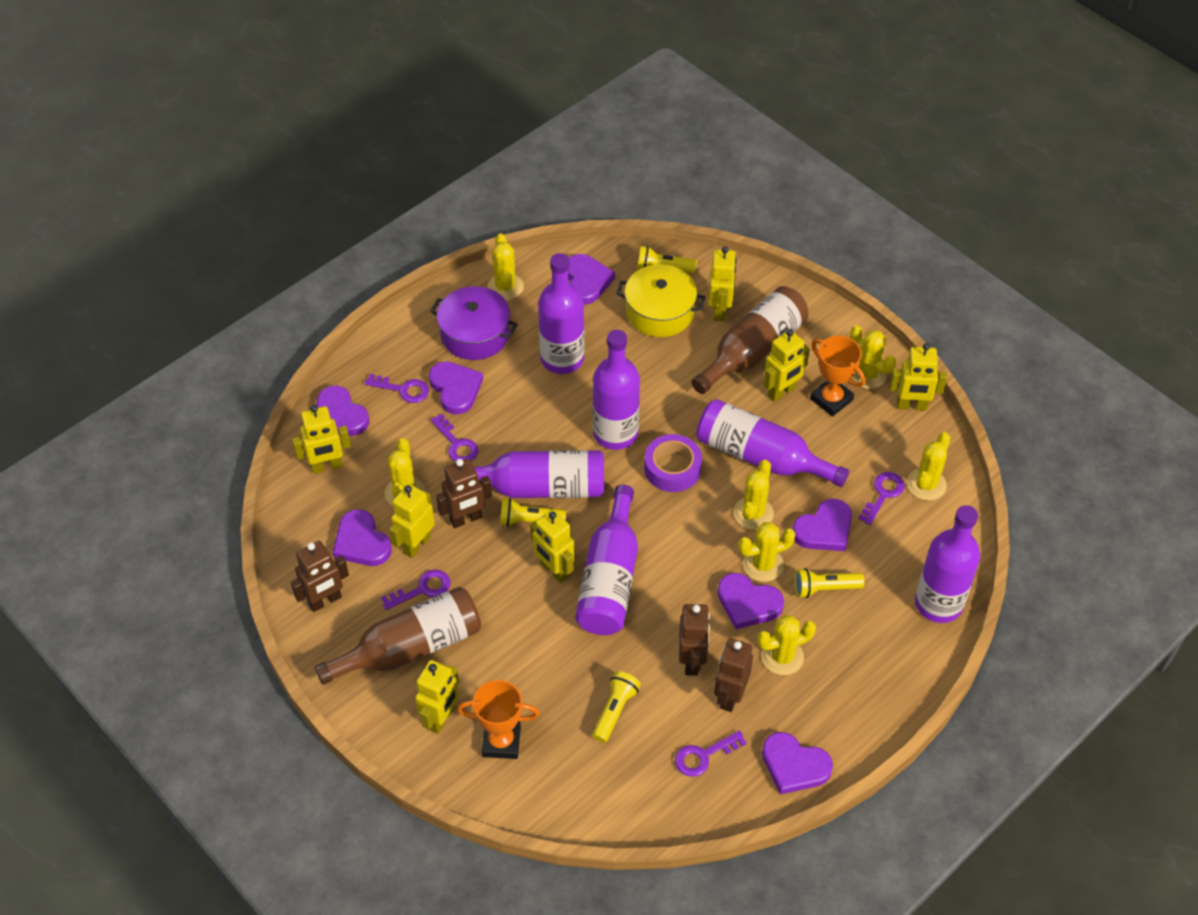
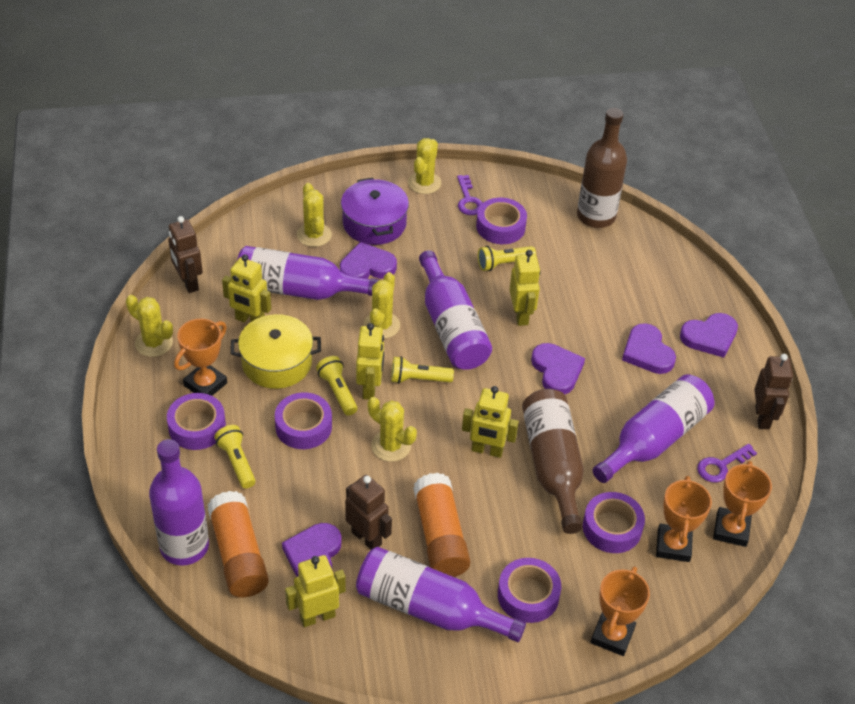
brown robot: 4 -> 3
orange glue stick: 0 -> 2
orange trophy: 2 -> 4
purple bottle: 6 -> 5
purple heart: 7 -> 5
purple key: 5 -> 2
purple tape: 1 -> 5
yellow cactus: 7 -> 5
yellow robot: 7 -> 5

